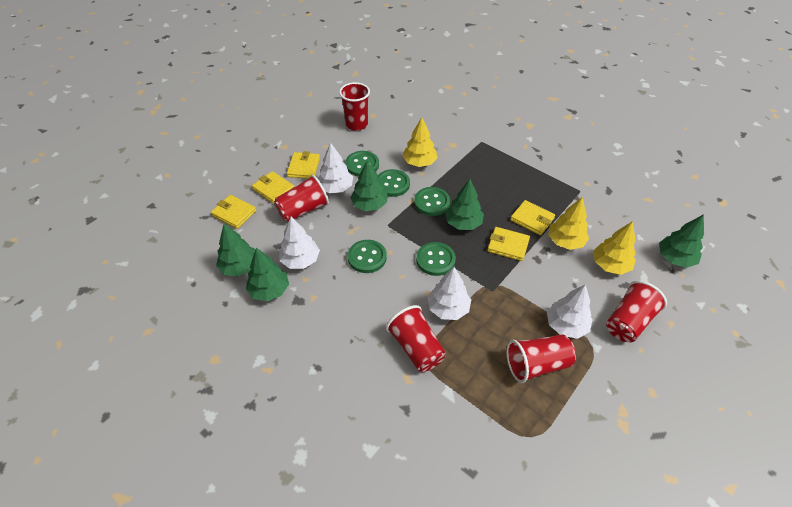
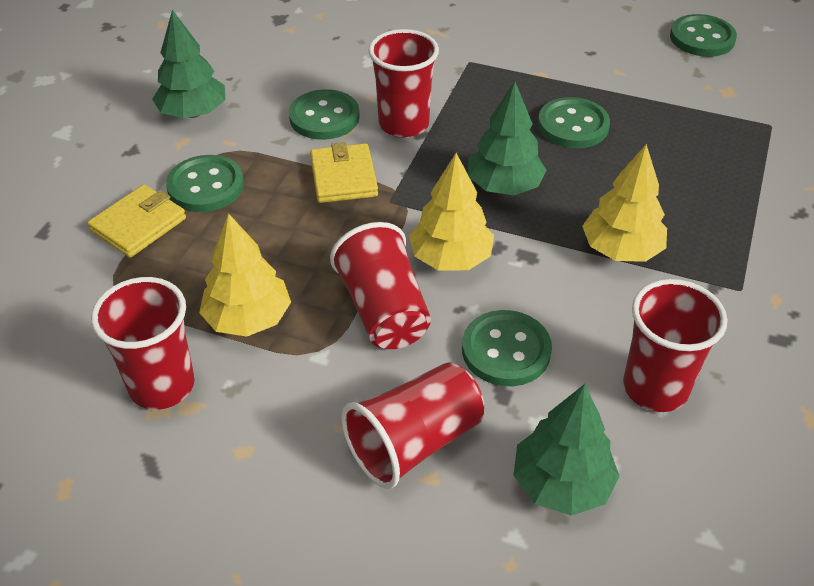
green tree: 5 -> 3
white tree: 4 -> 0
yellow wallet: 5 -> 2

